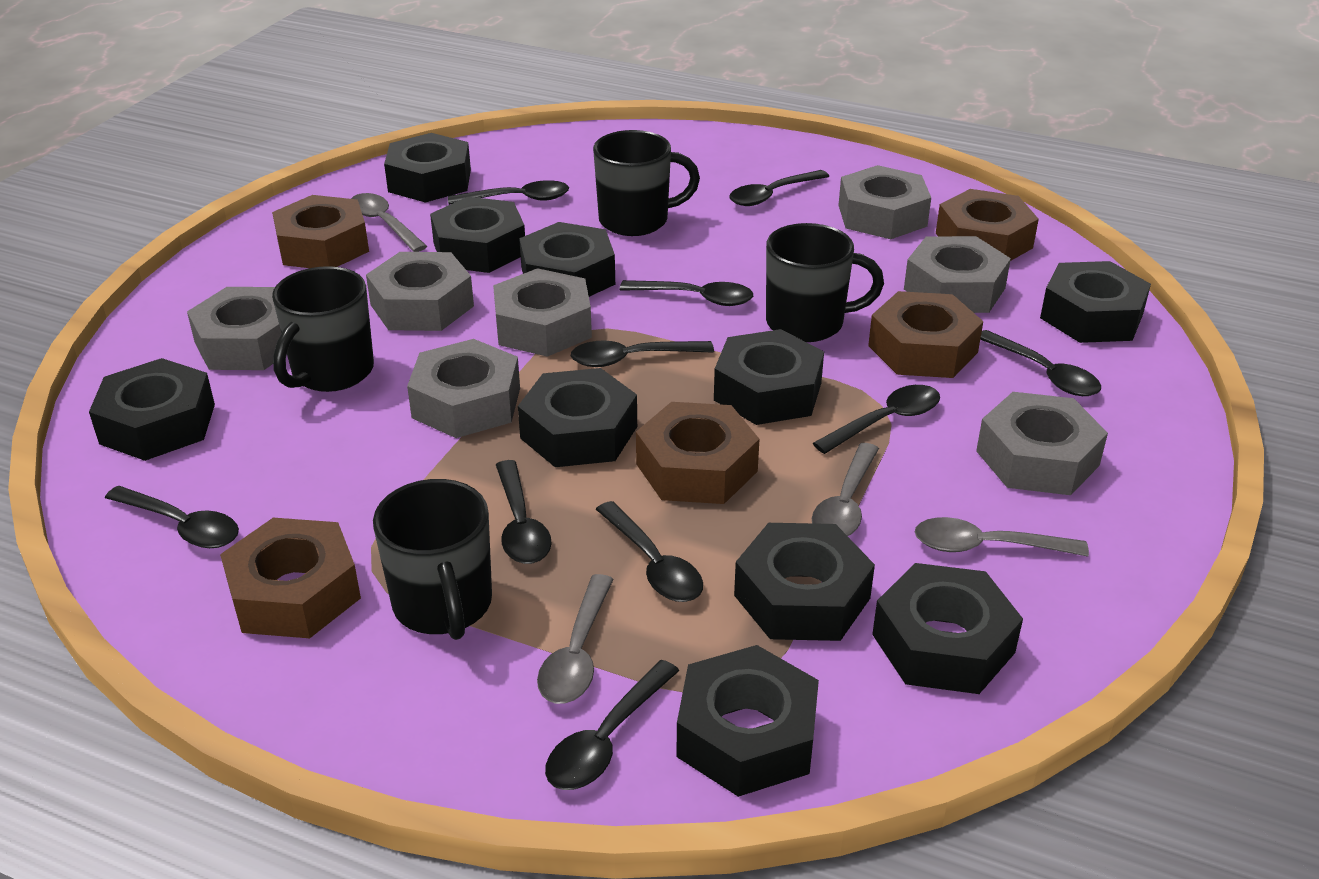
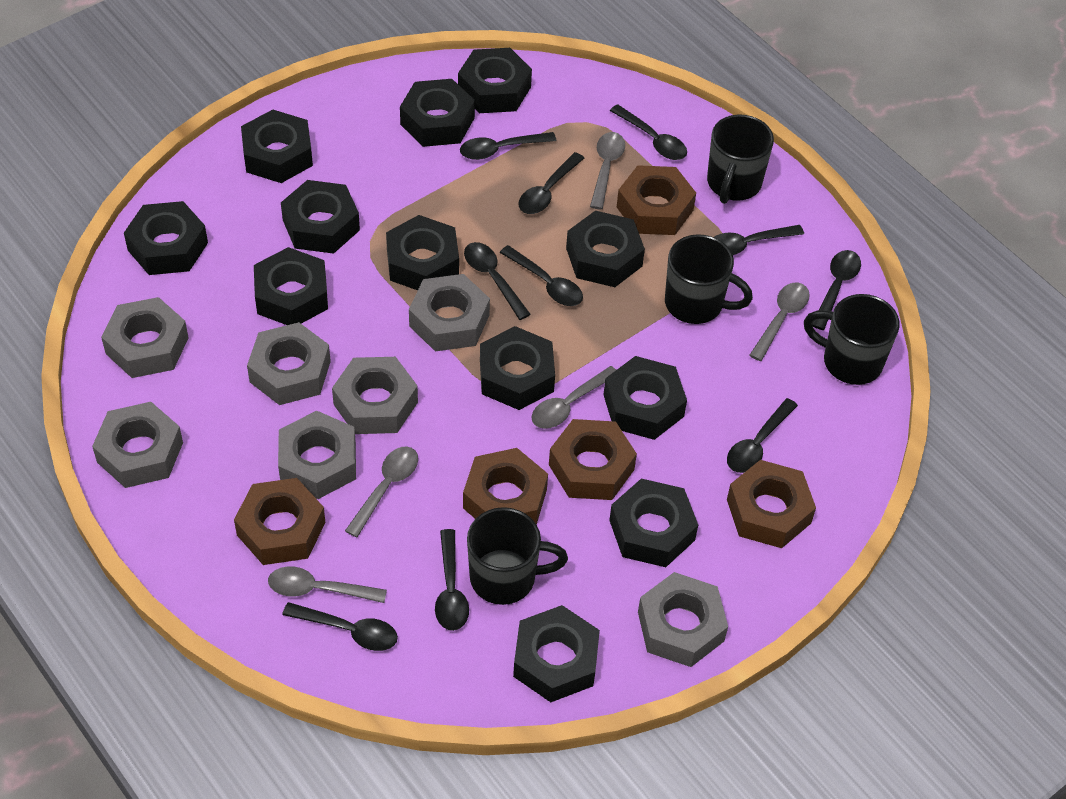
black nut: 10 -> 12
grey spoon: 4 -> 5

